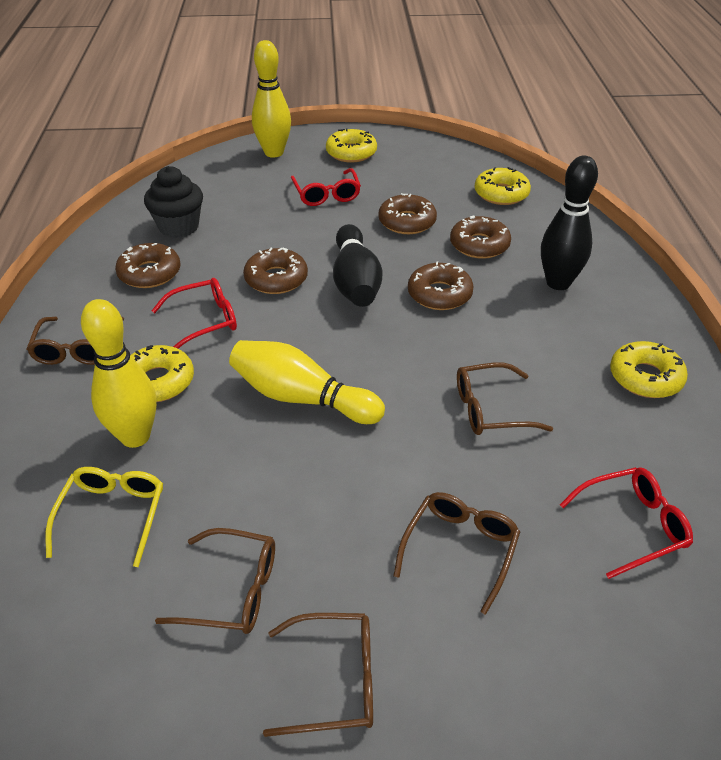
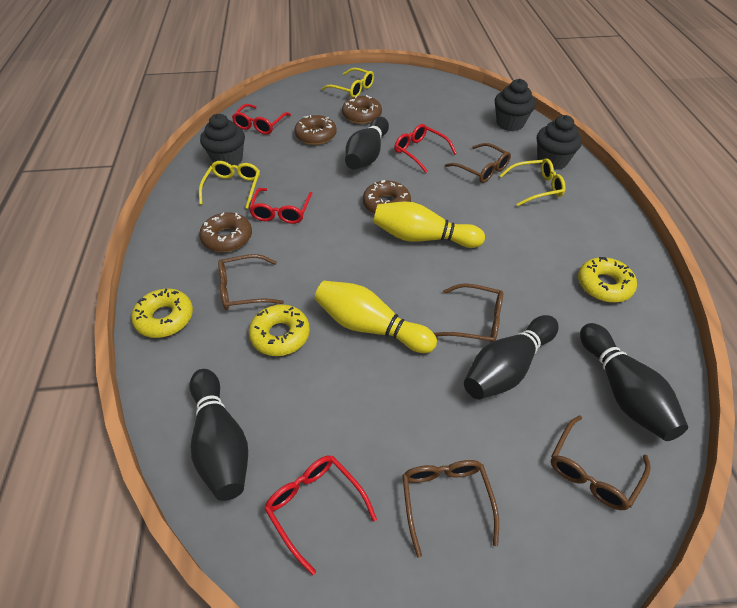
black bowling pin: 2 -> 4
black cupcake: 1 -> 3
brown donut: 5 -> 4
red glasses: 3 -> 4
yellow bowling pin: 3 -> 2
yellow donut: 4 -> 3
yellow glasses: 1 -> 3

